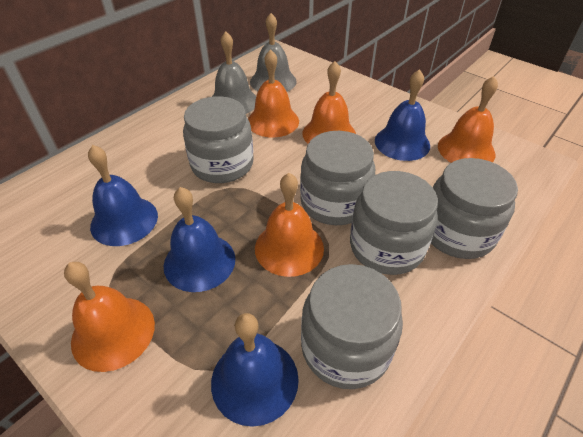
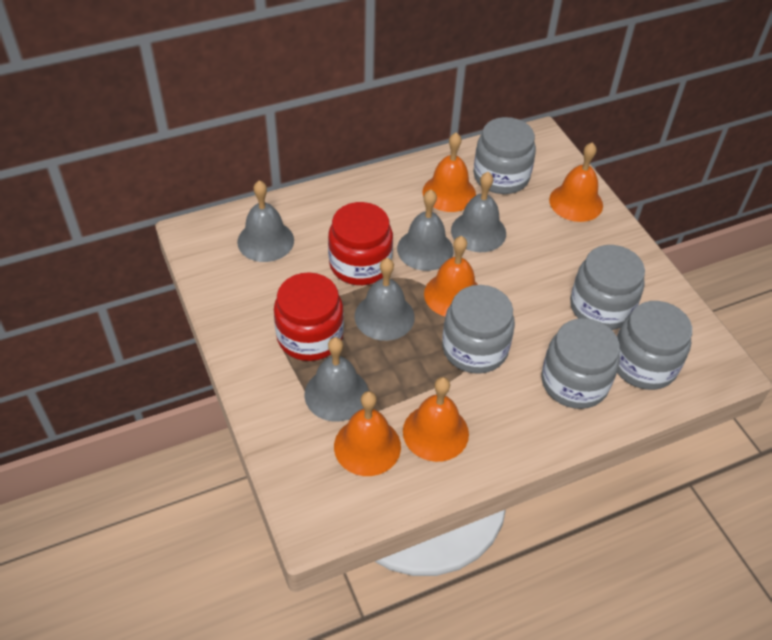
blue bell: 4 -> 0
grey bell: 2 -> 5
red jar: 0 -> 2

